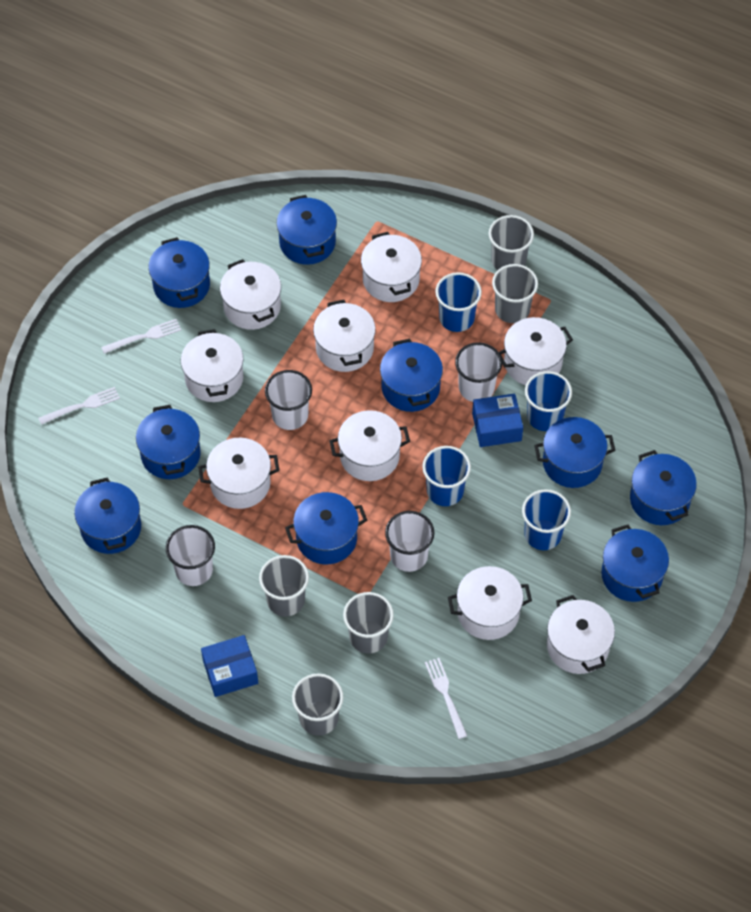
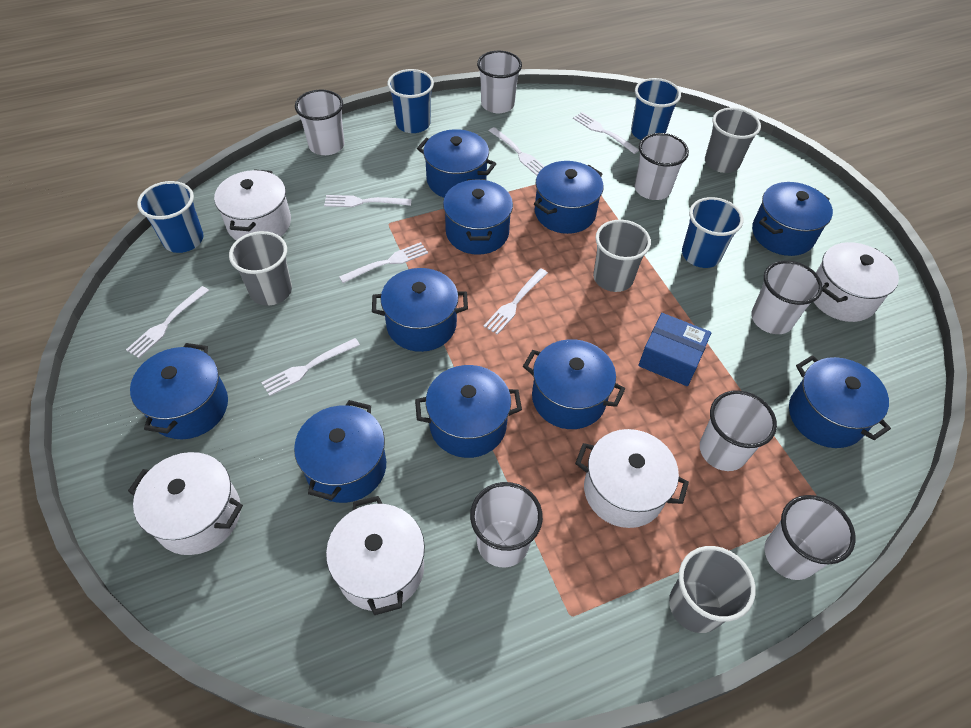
blue box: 2 -> 1
blue pot: 9 -> 10
grey cup: 5 -> 4
white cup: 4 -> 7
white fork: 3 -> 7
white pot: 9 -> 5

